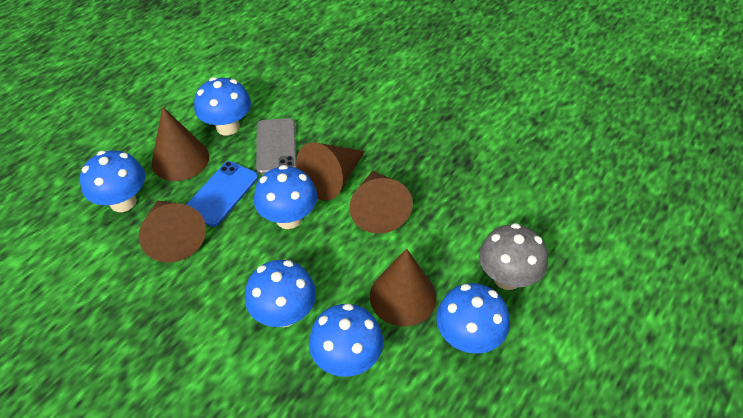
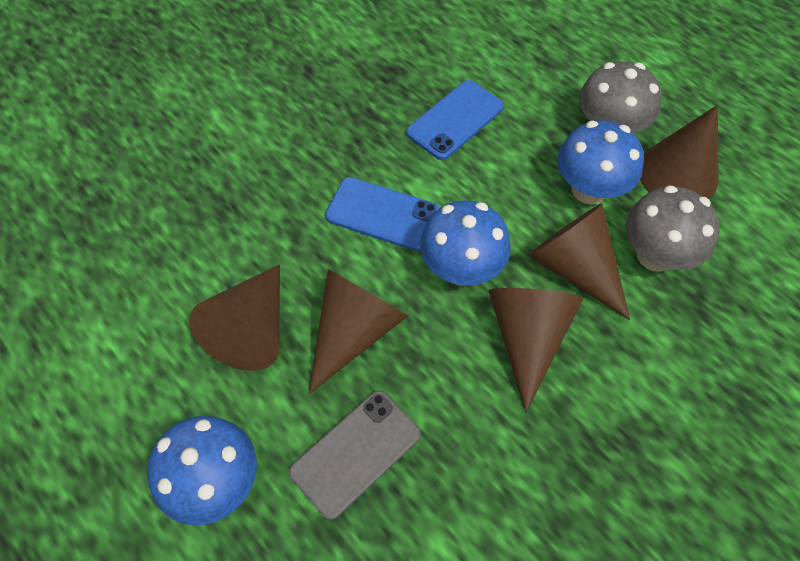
blue mushroom: 6 -> 3
blue phone: 1 -> 2
grey mushroom: 1 -> 2

